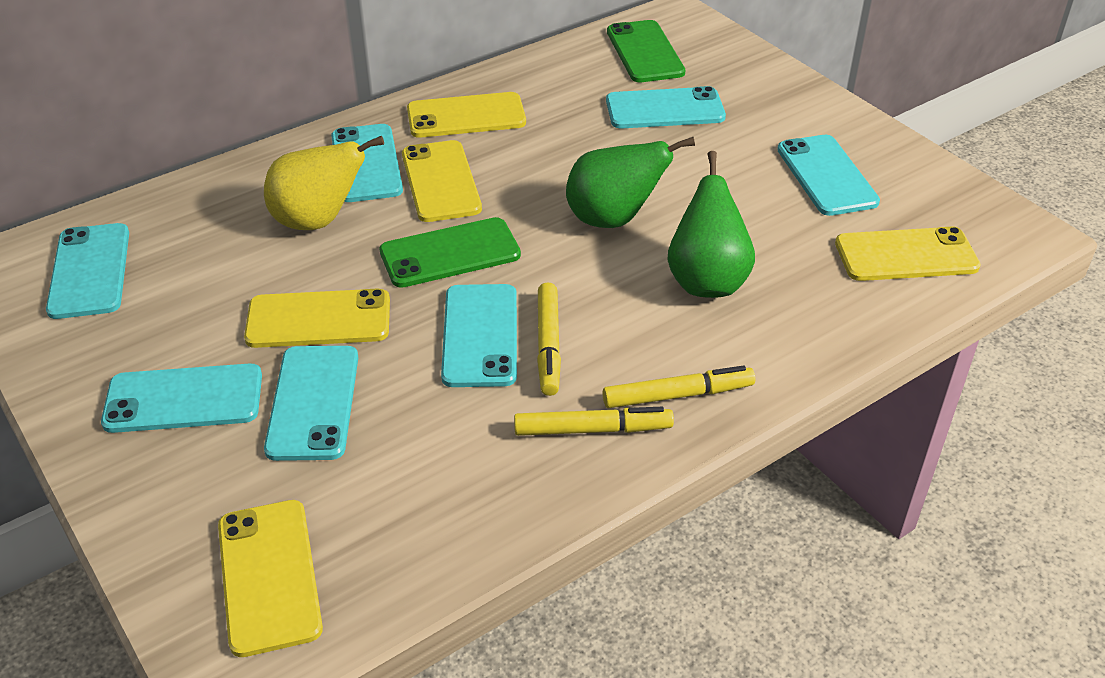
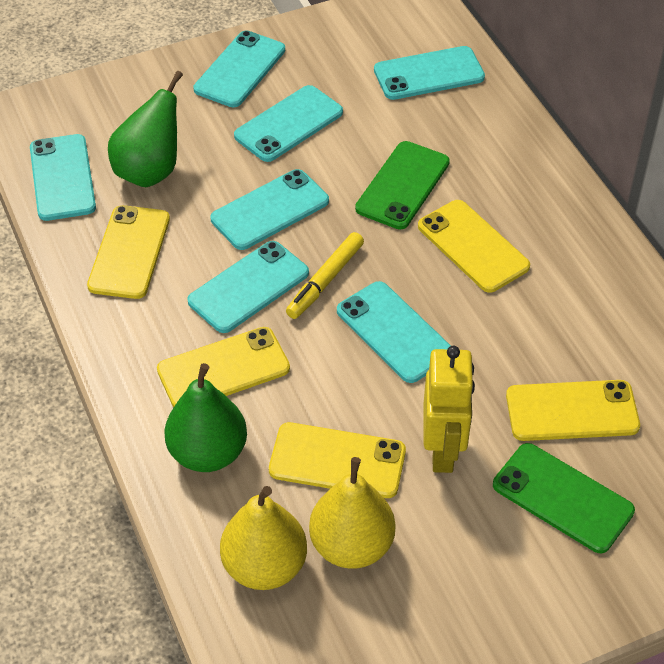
yellow marker: 3 -> 1
yellow pear: 1 -> 2
yellow robot: 0 -> 1

